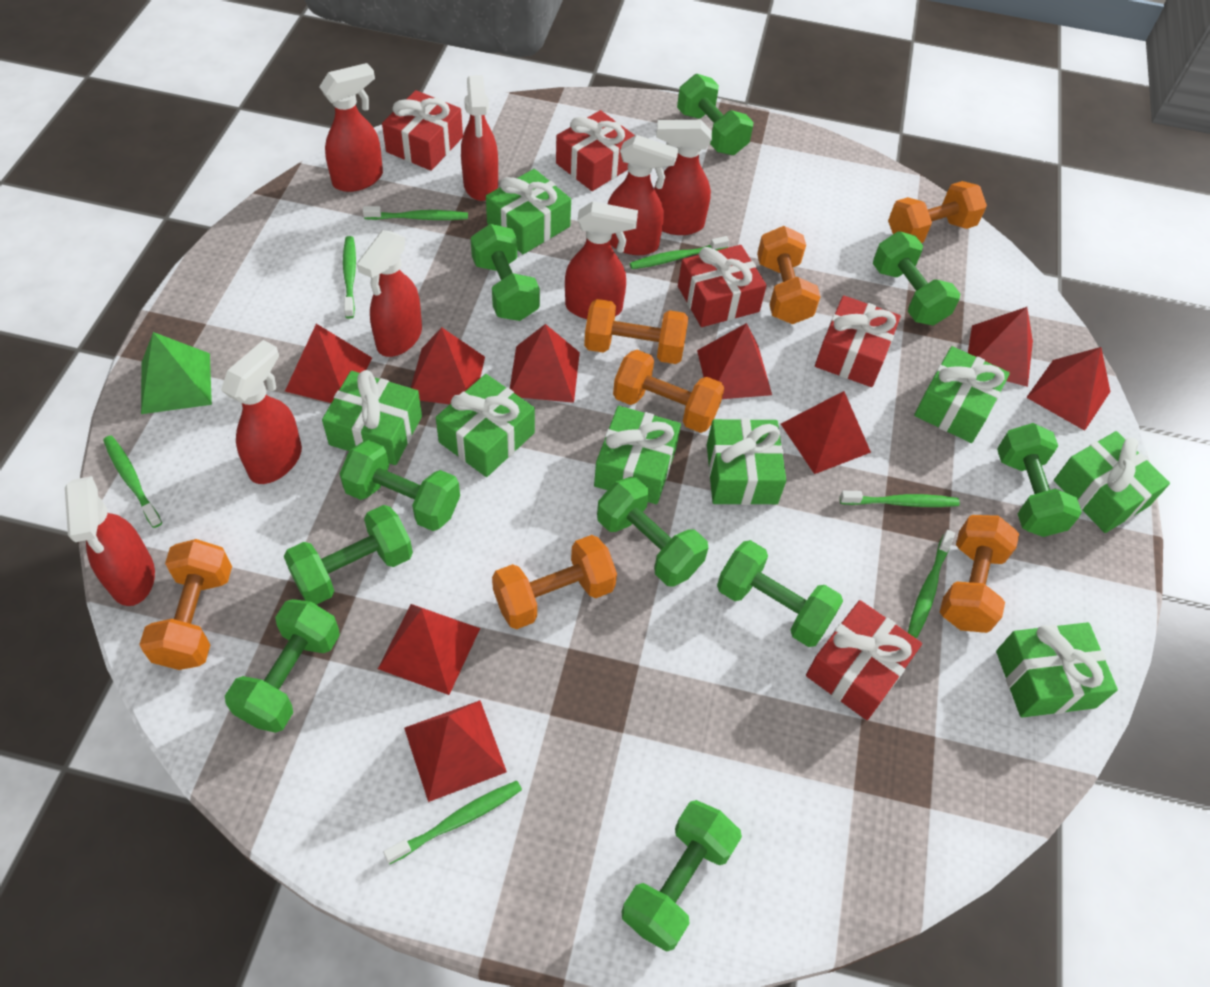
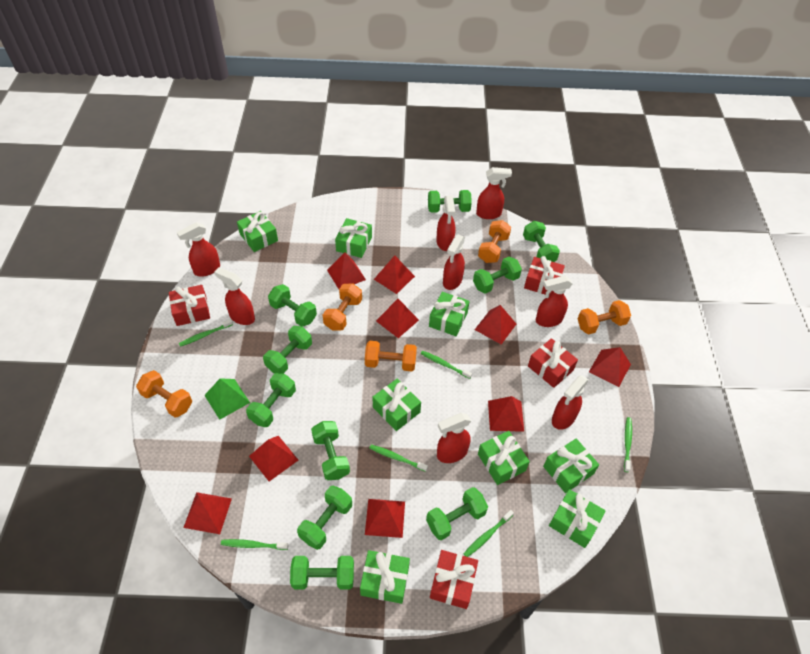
green toothbrush: 7 -> 6
orange dumbbell: 7 -> 5
red gift: 5 -> 4

